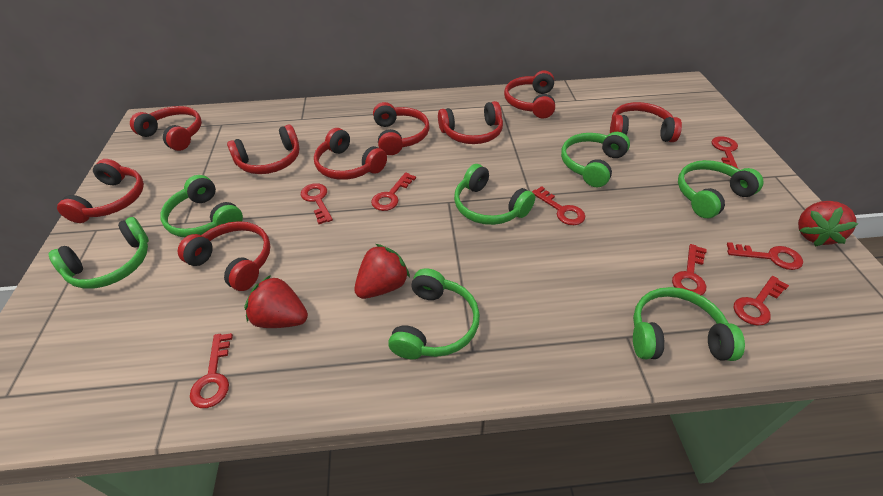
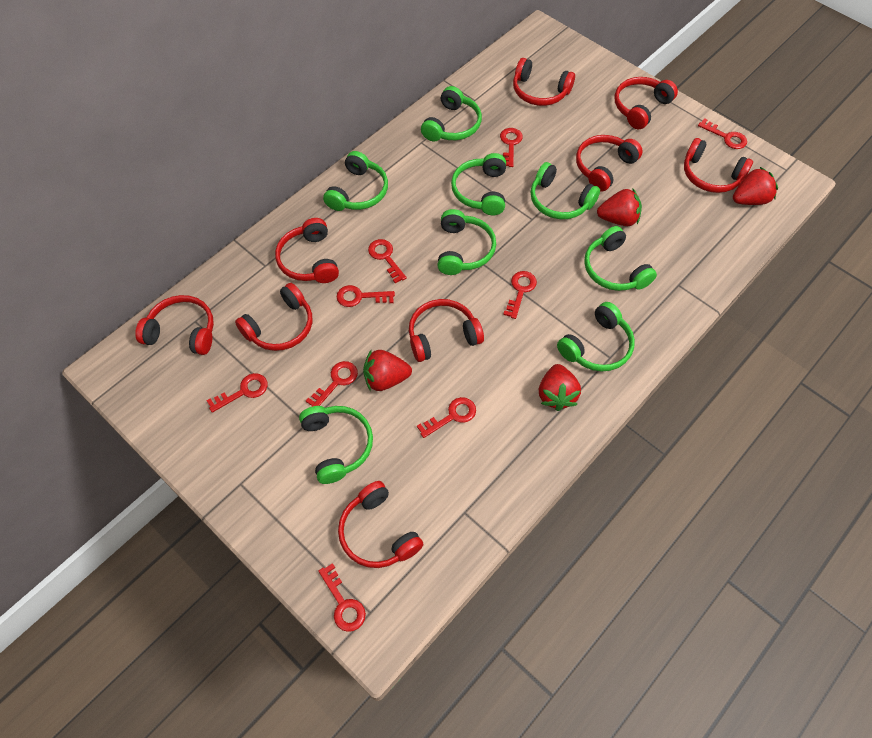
green headphones: 7 -> 8
red key: 8 -> 9
red strawberry: 3 -> 4

